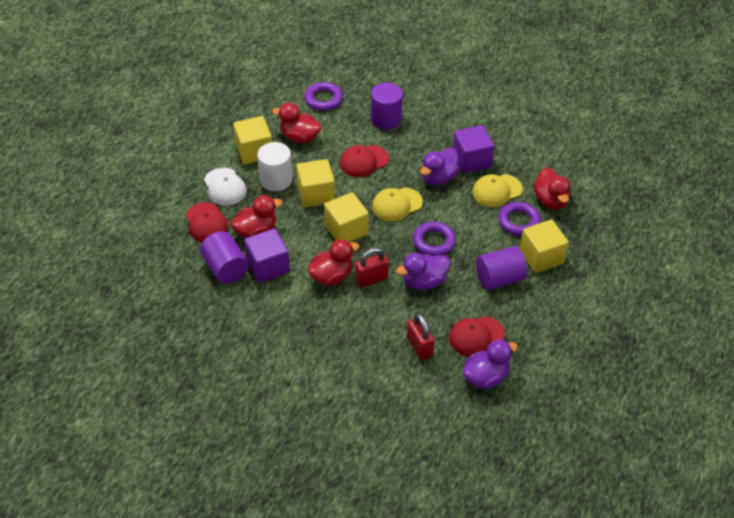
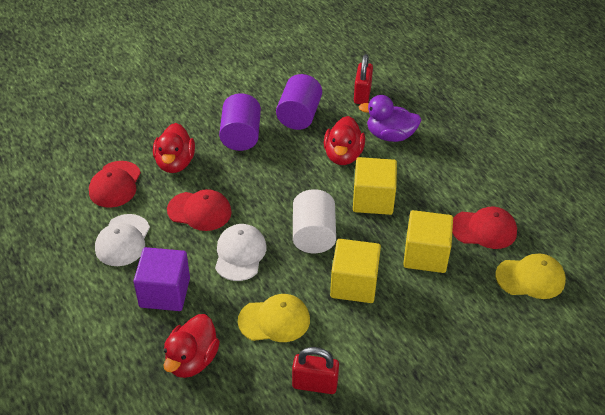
purple cube: 2 -> 1
purple cylinder: 3 -> 2
purple duck: 3 -> 1
purple ring: 3 -> 0
red duck: 4 -> 3
white cap: 1 -> 2
yellow cube: 4 -> 3

